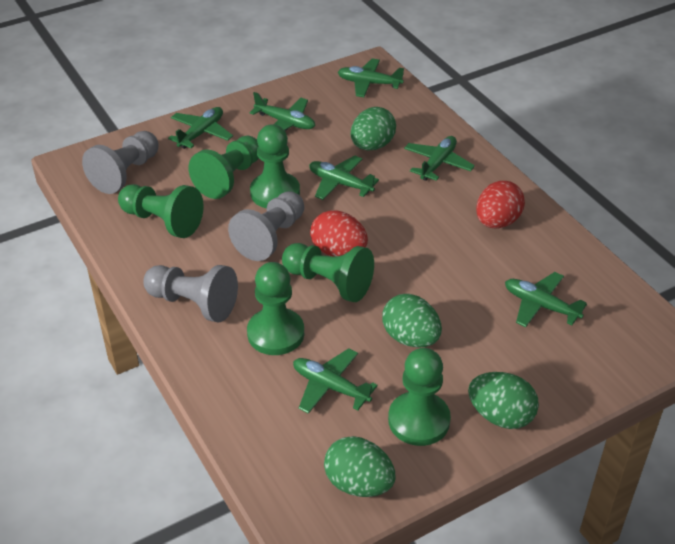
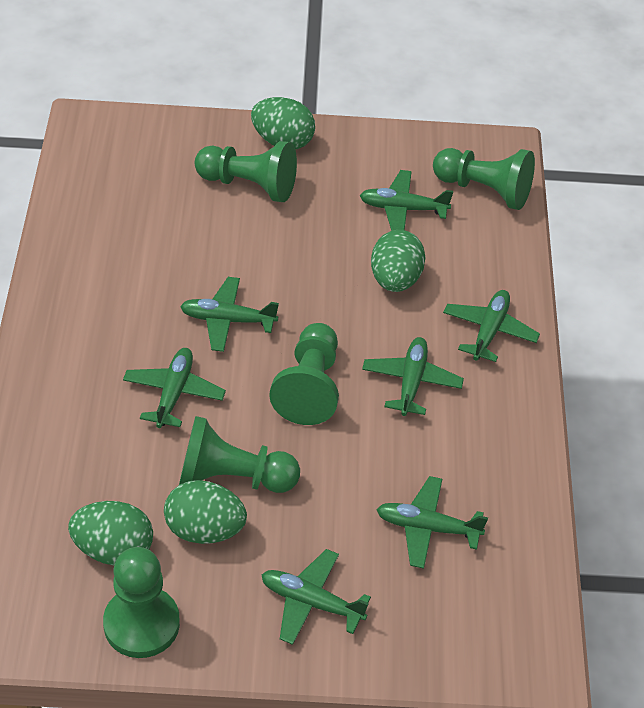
green pawn: 6 -> 5
grey pawn: 3 -> 0
red egg: 2 -> 0

